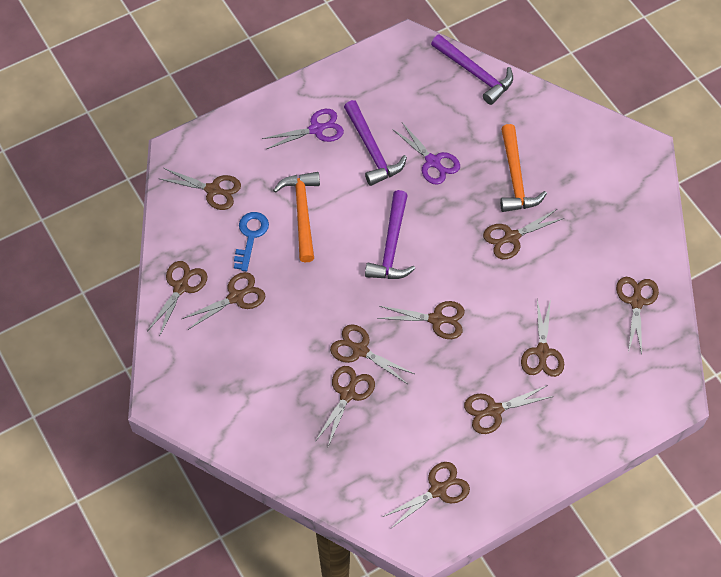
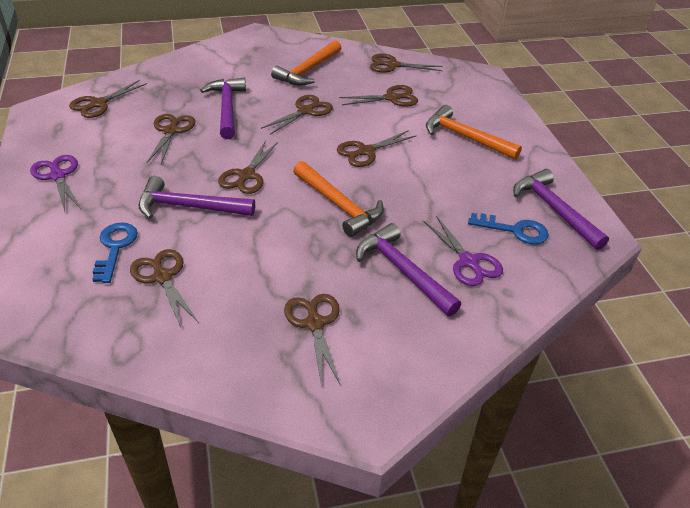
blue key: 1 -> 2
brown scissors: 11 -> 9
orange hammer: 2 -> 3
purple hammer: 3 -> 4

